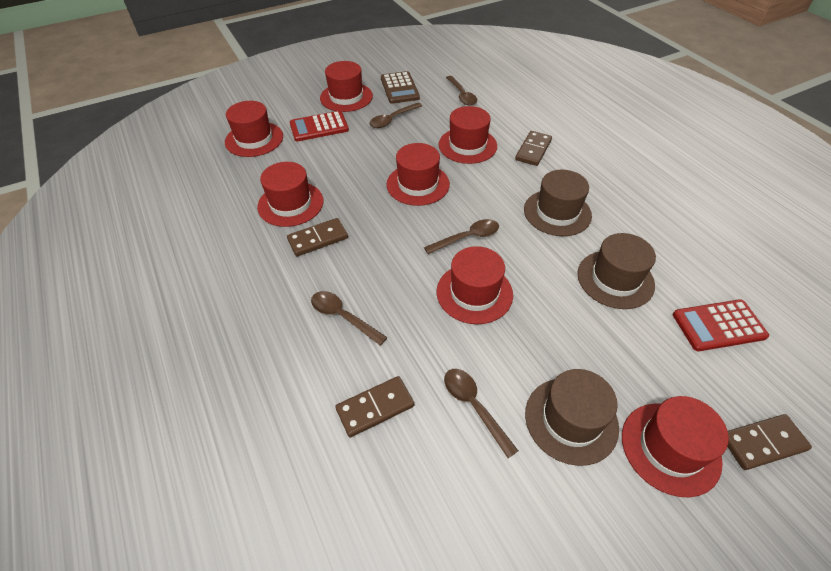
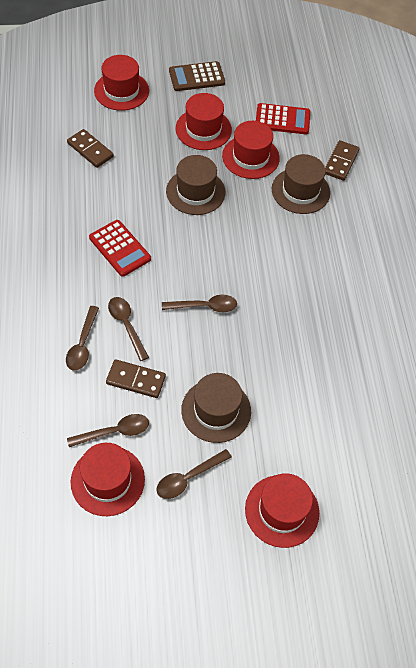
brown domino: 4 -> 3
red hat: 7 -> 5

